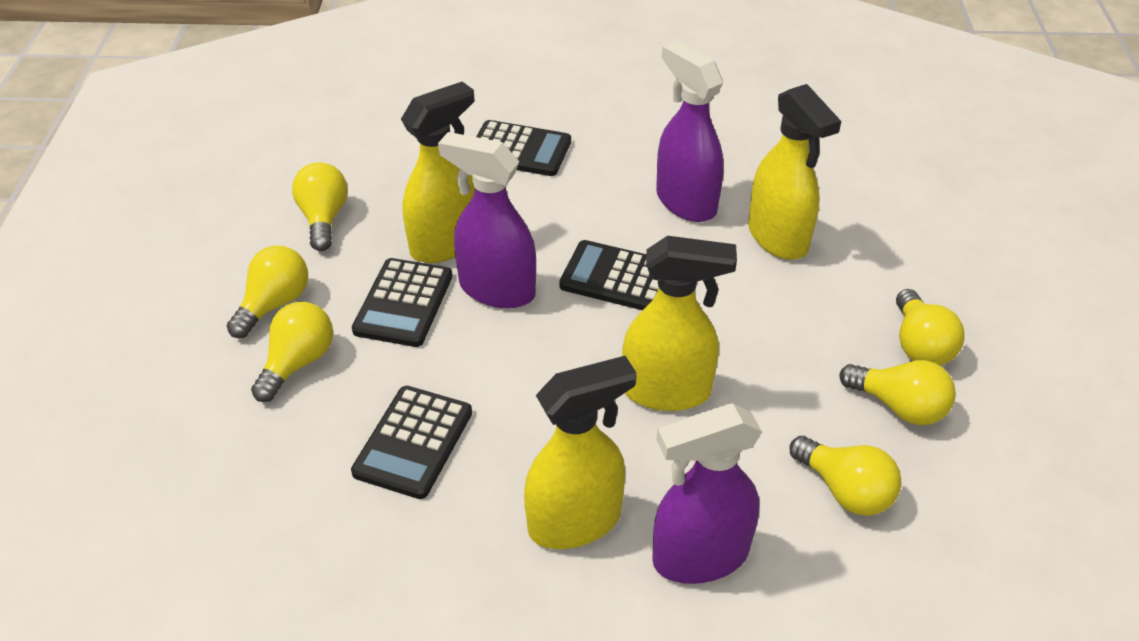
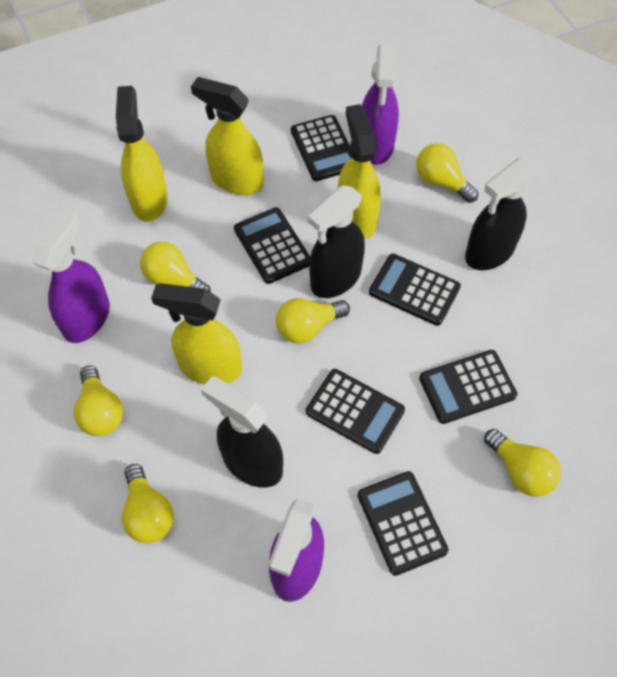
black calculator: 4 -> 6
black spray bottle: 0 -> 3

